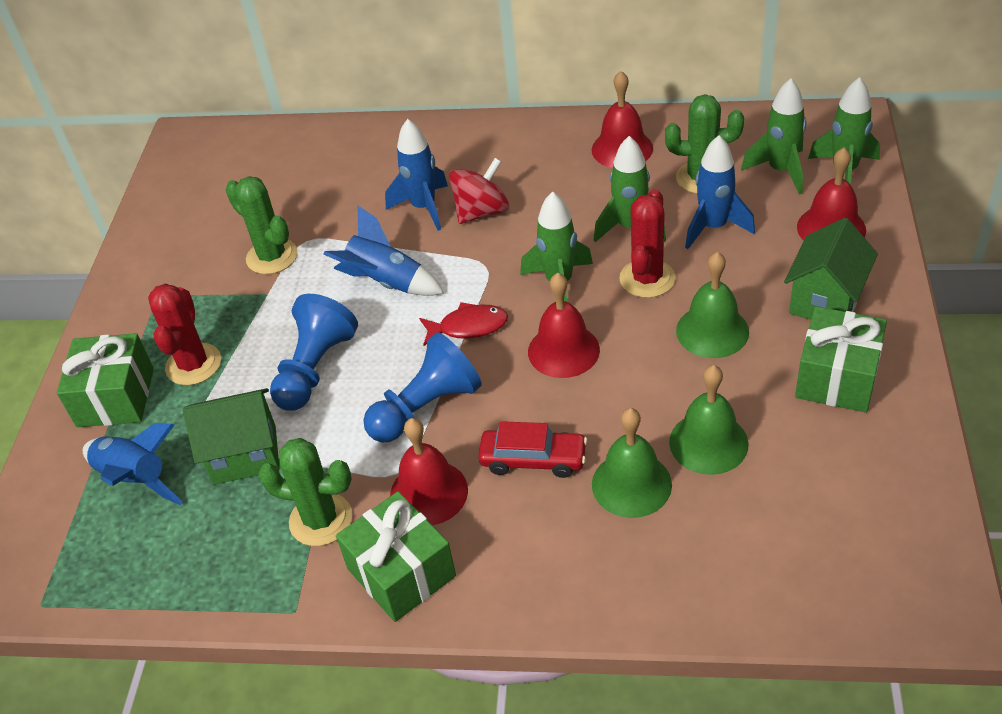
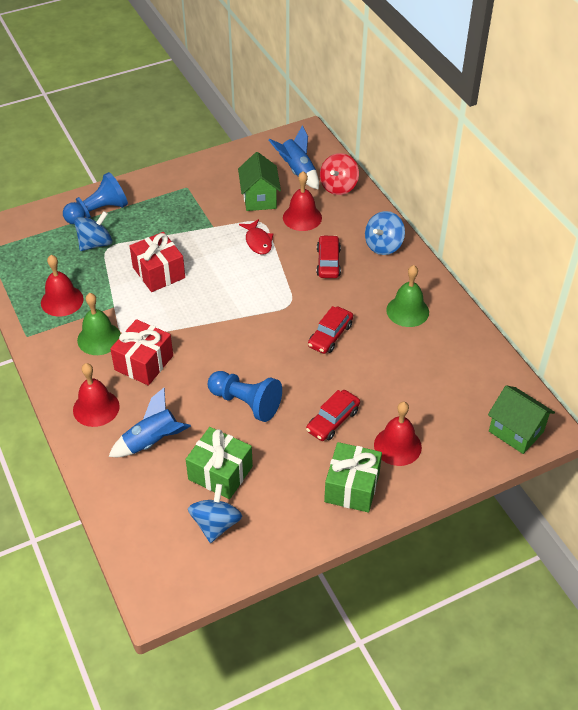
blue rocket: 4 -> 2
blue spinning top: 0 -> 3
green bell: 3 -> 2
green cactus: 3 -> 0
green gift: 3 -> 2
green rocket: 4 -> 0
red cactus: 2 -> 0
red car: 1 -> 3
red gift: 0 -> 2

